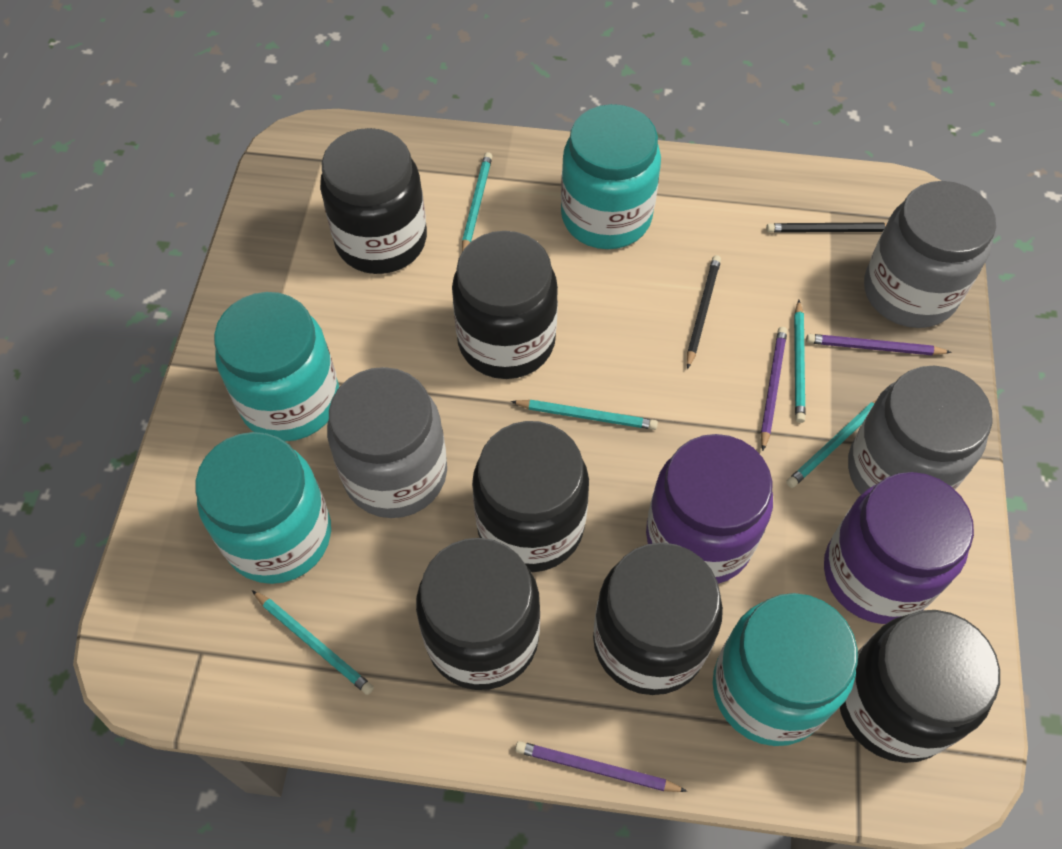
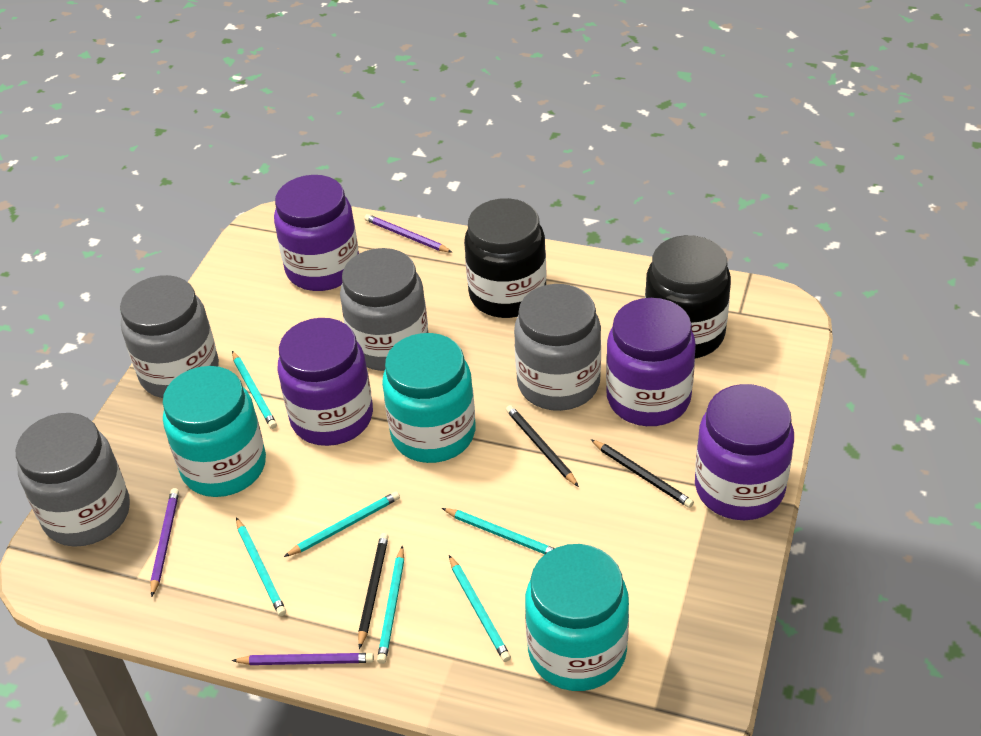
black jar: 6 -> 2
black pencil: 2 -> 3
grey jar: 3 -> 4
purple jar: 2 -> 4
turquoise jar: 4 -> 3
turquoise pencil: 5 -> 6

